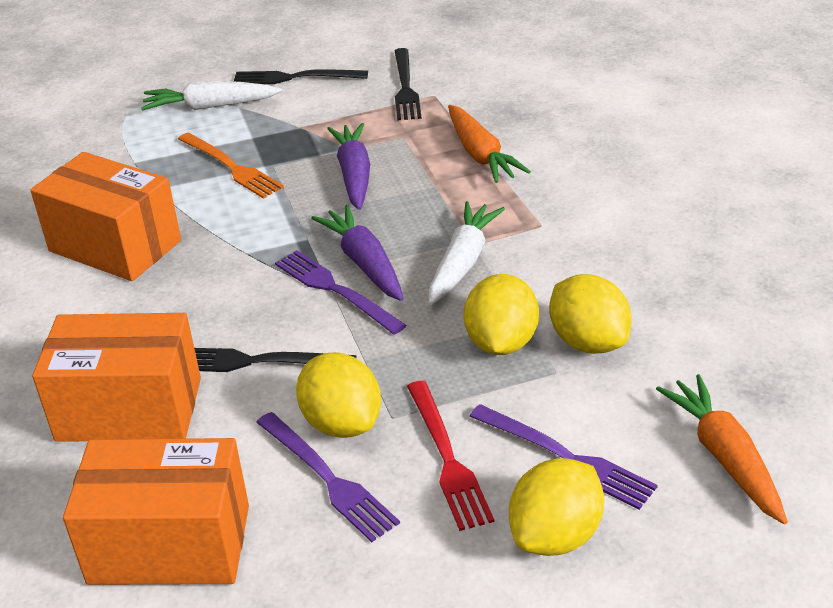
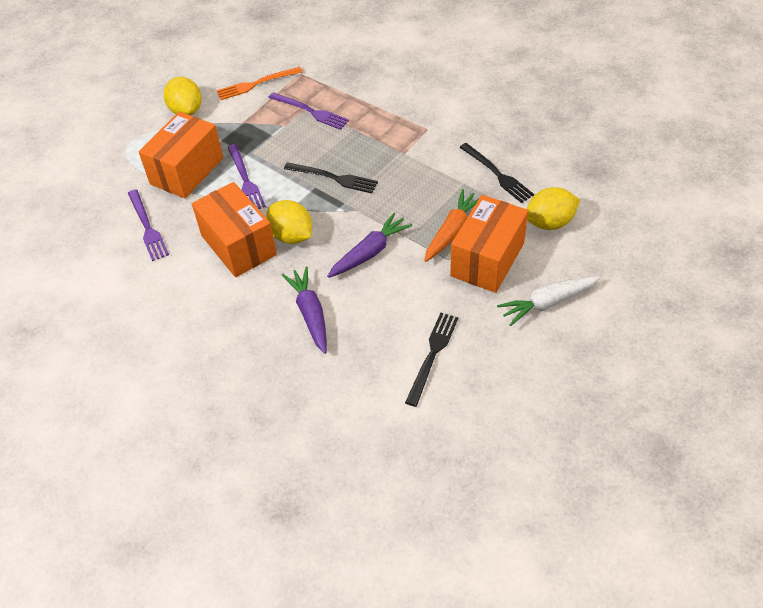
orange carrot: 2 -> 1
red fork: 1 -> 0
white carrot: 2 -> 1
yellow lemon: 4 -> 3

